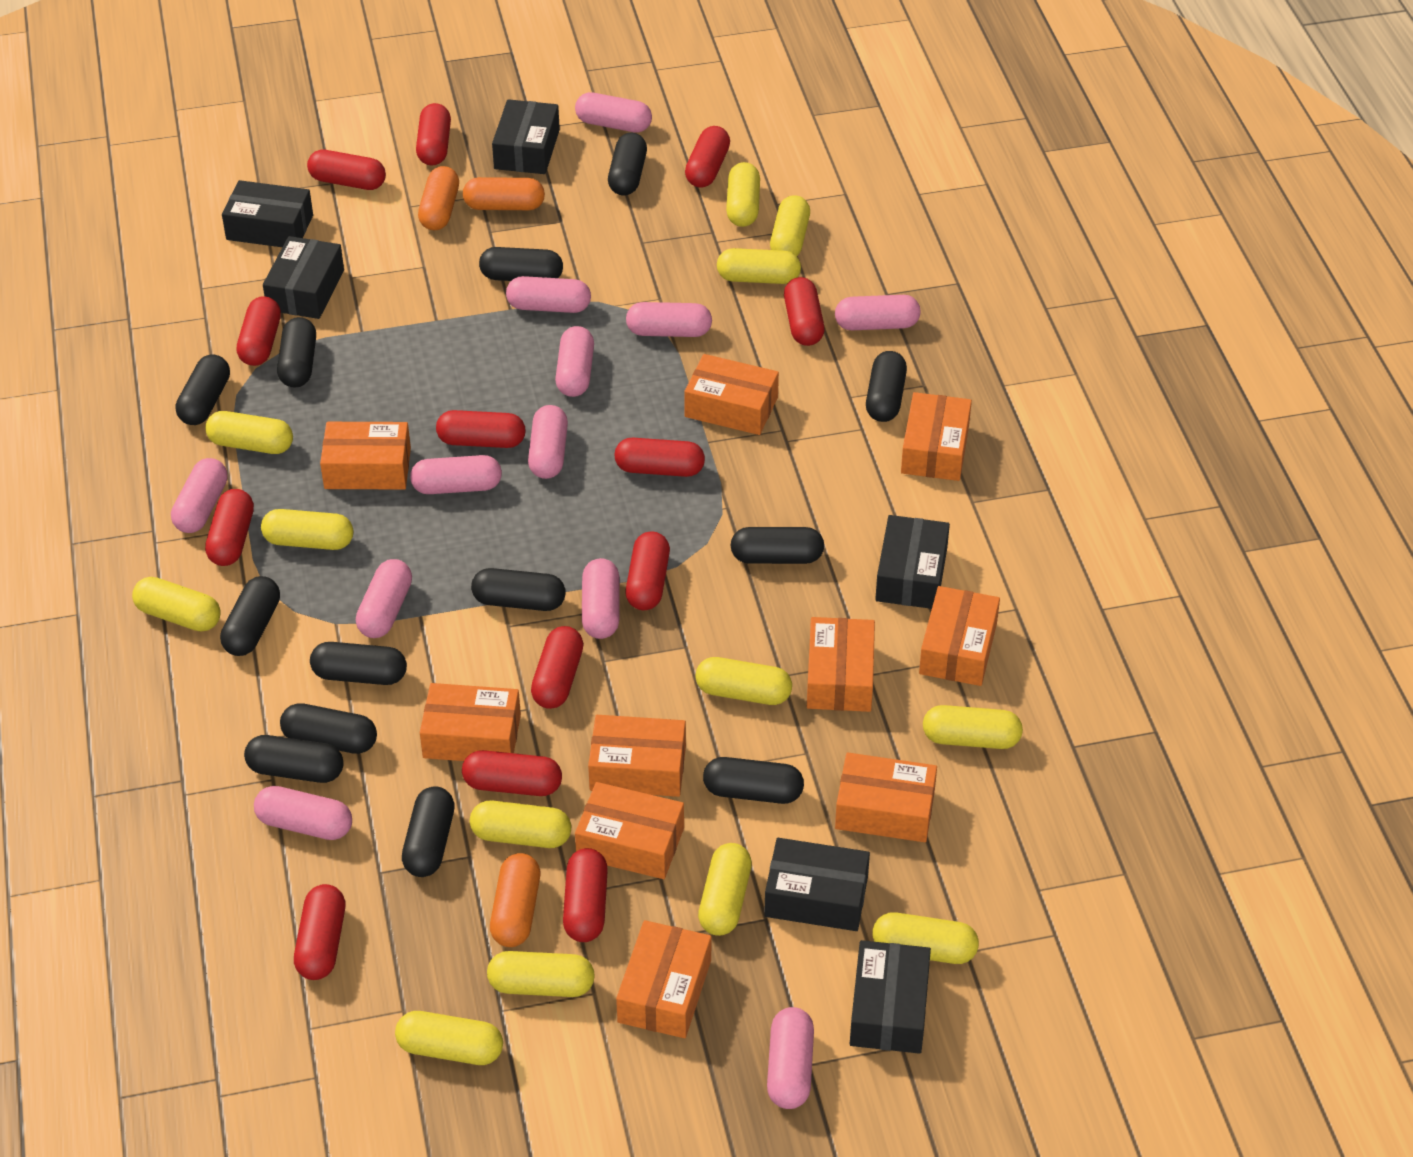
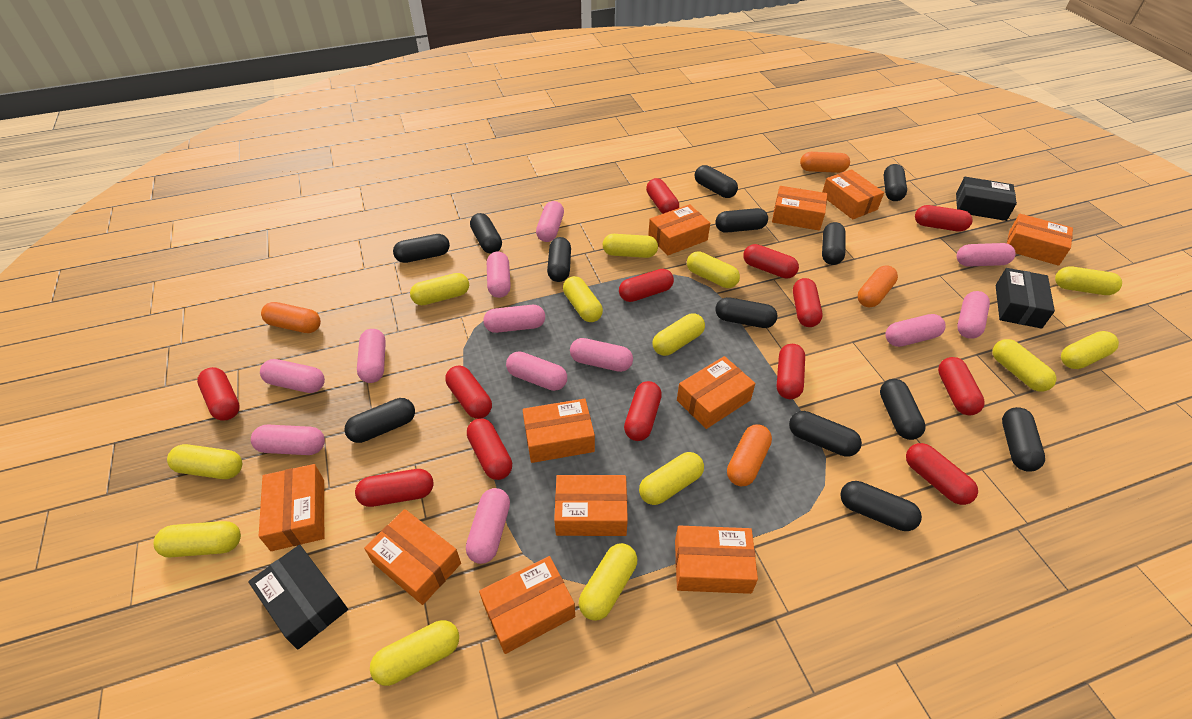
black box: 6 -> 3
orange box: 10 -> 11
orange capsule: 3 -> 4

